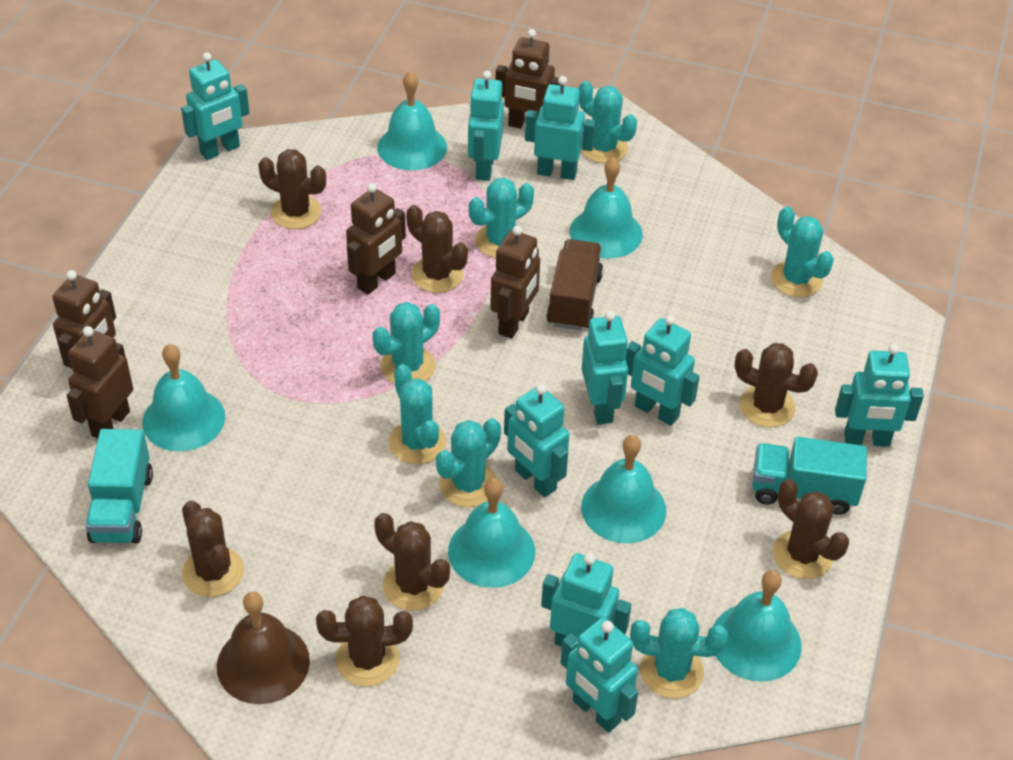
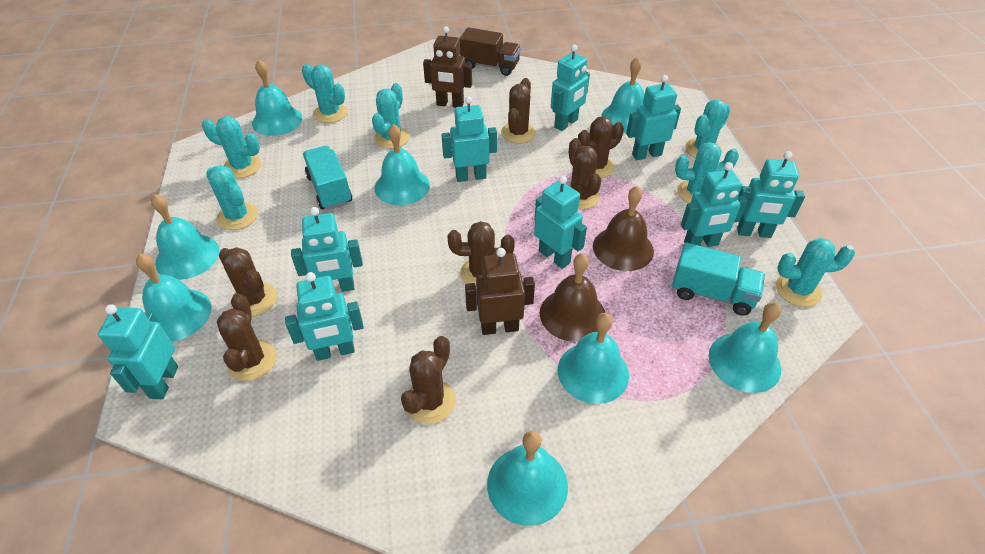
brown bell: 1 -> 2
brown robot: 5 -> 2
turquoise bell: 6 -> 8

